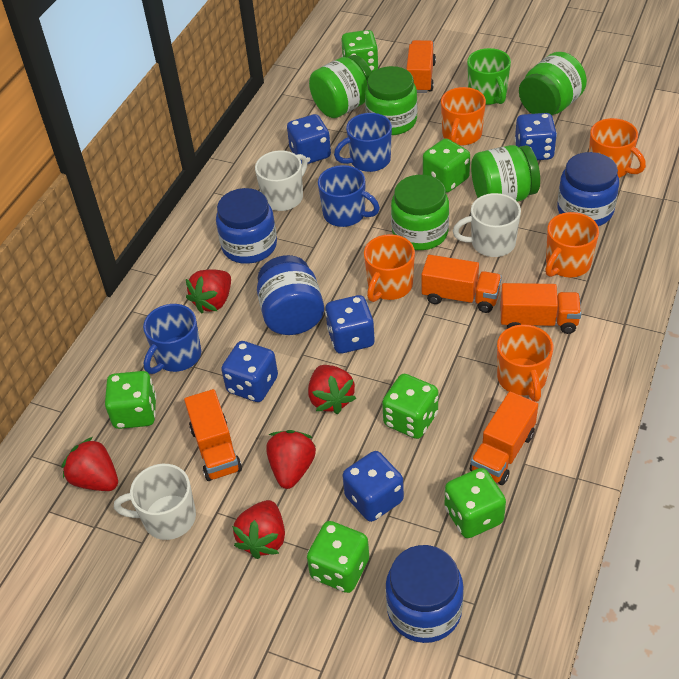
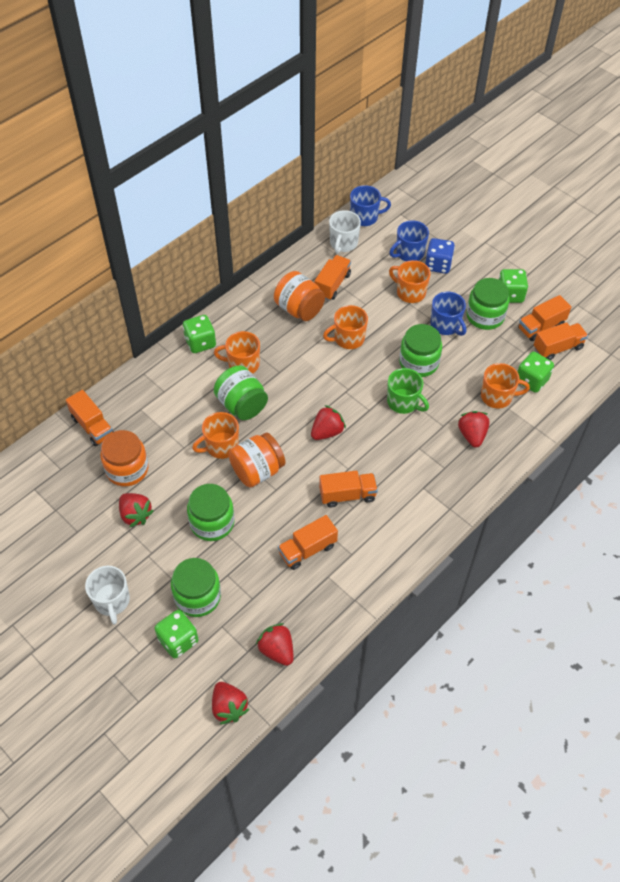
blue dice: 5 -> 1
blue jar: 4 -> 0
green dice: 6 -> 4
orange jar: 0 -> 3
orange truck: 5 -> 6
white mug: 3 -> 2

